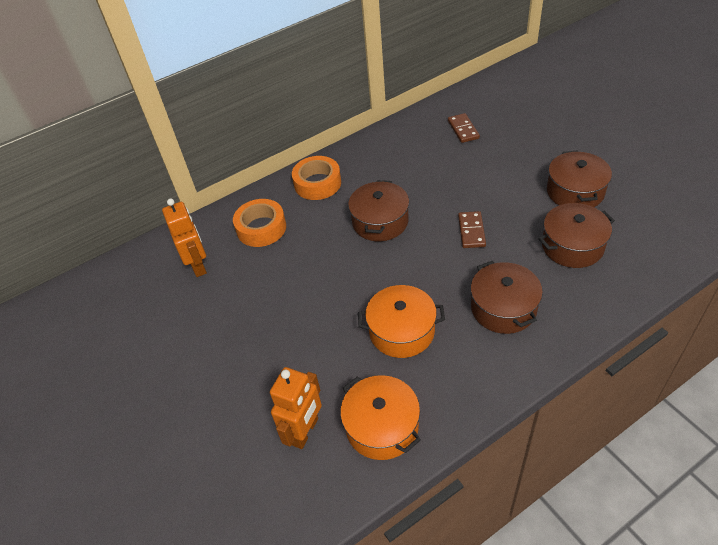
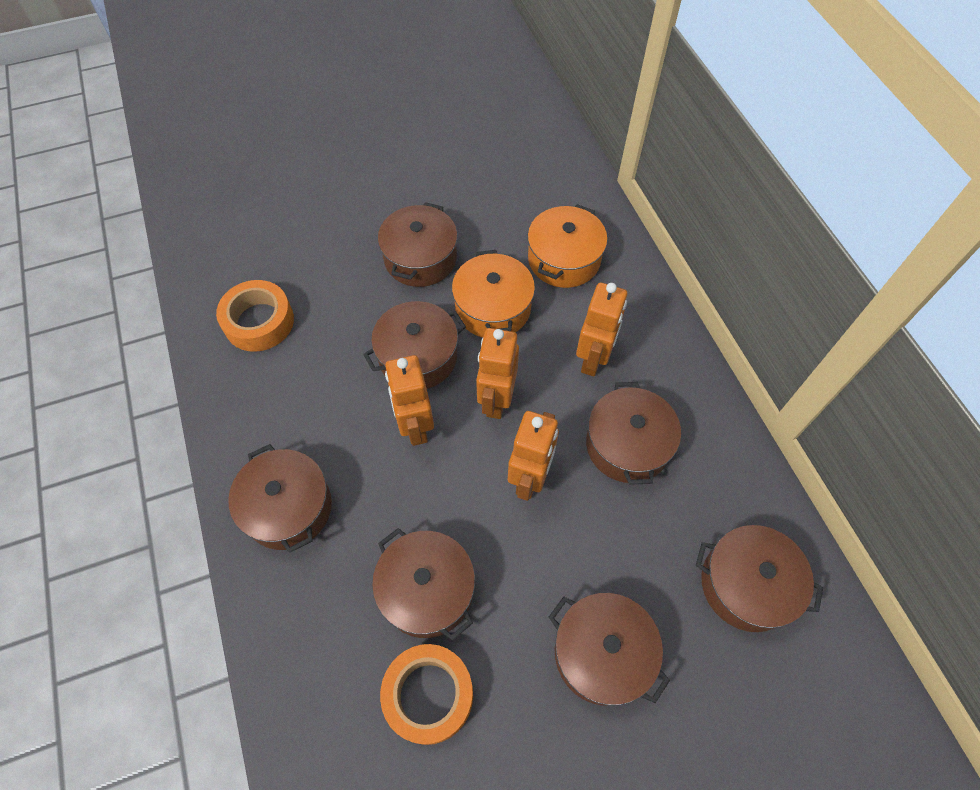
brown domino: 2 -> 0
brown pot: 4 -> 7
orange robot: 2 -> 4

